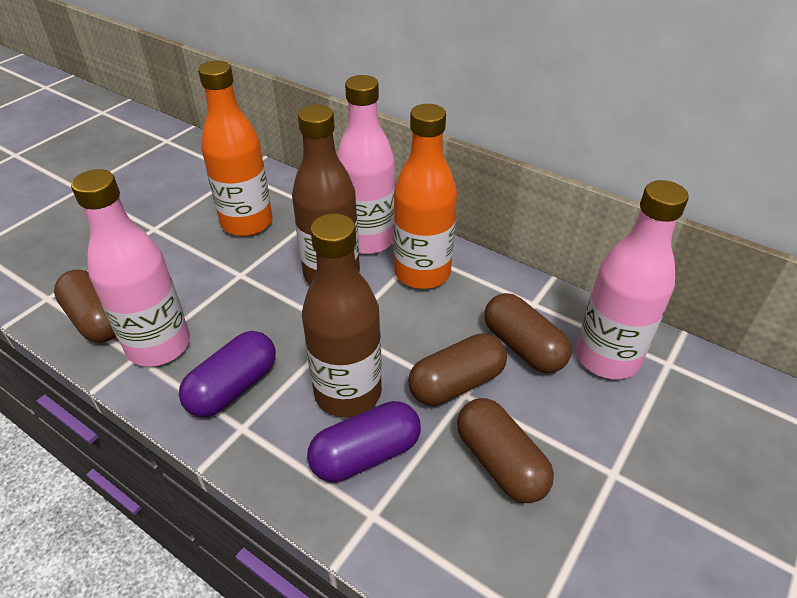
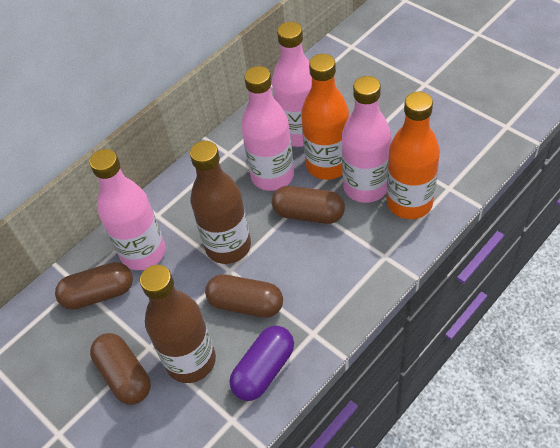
pink bottle: 3 -> 4
purple capsule: 2 -> 1

